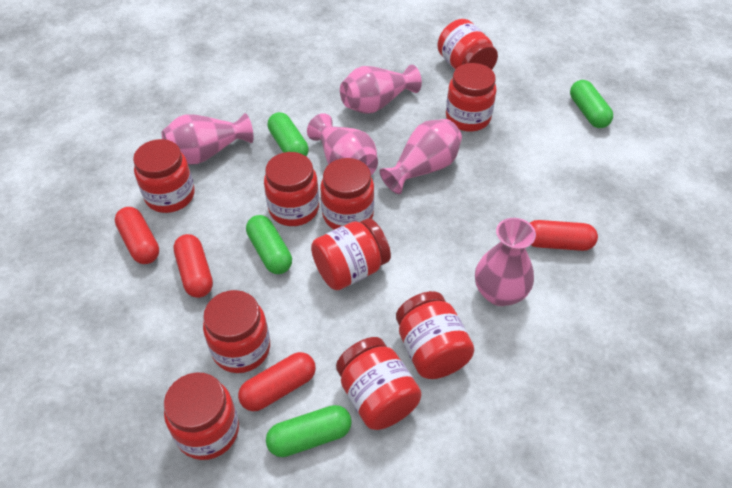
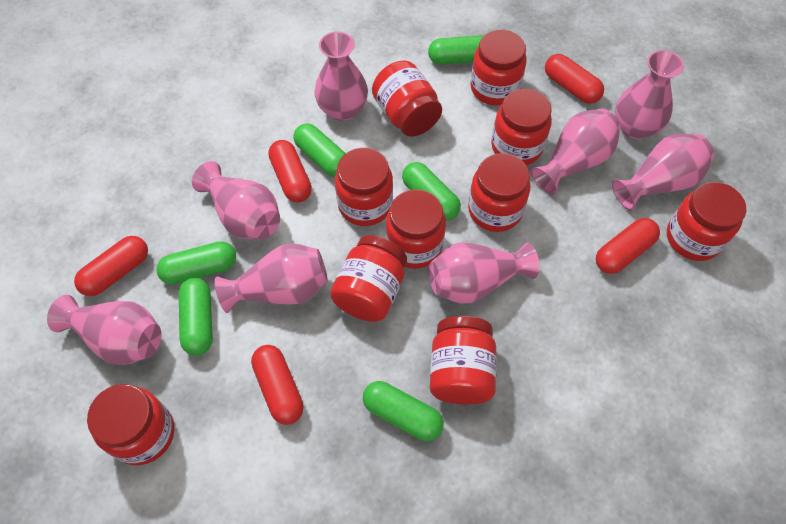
green capsule: 4 -> 6
pink vase: 5 -> 8
red capsule: 4 -> 5

